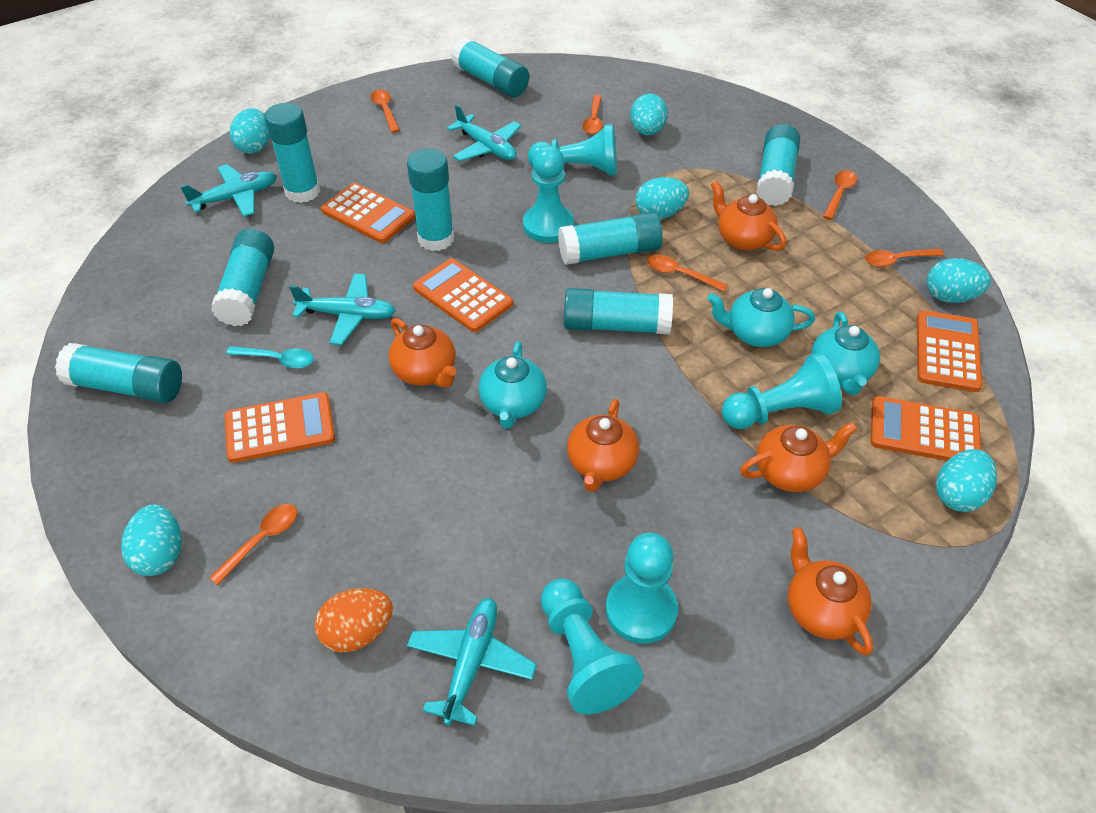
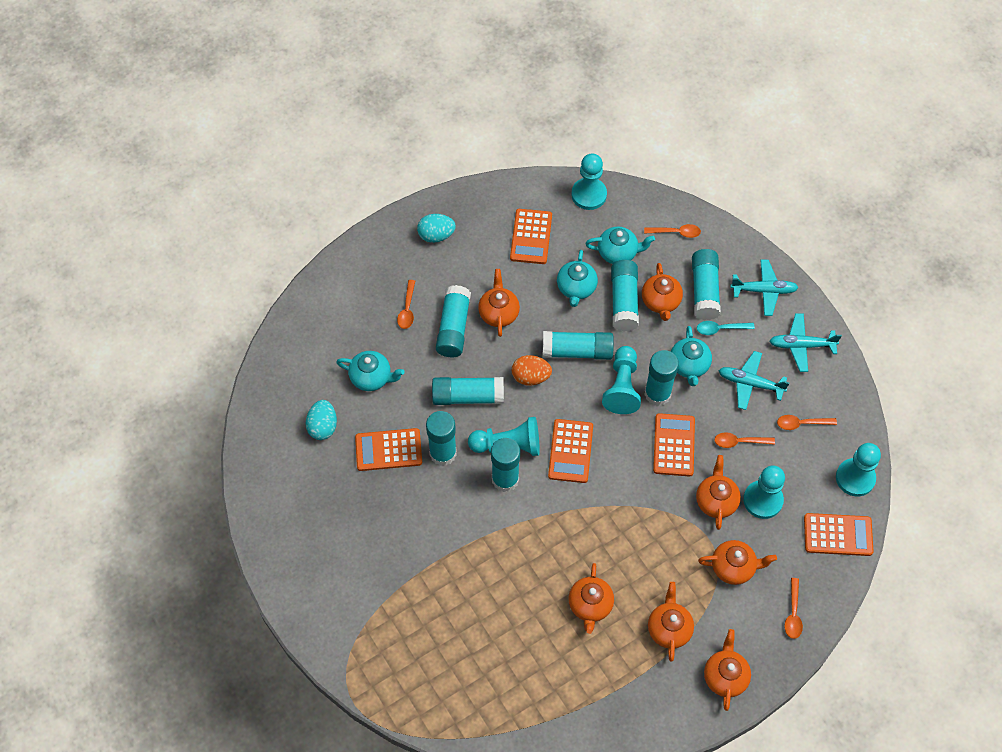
orange spoon: 6 -> 5
orange teapot: 5 -> 7
turquoise egg: 6 -> 2
turquoise plane: 4 -> 3
turquoise teapot: 3 -> 4

